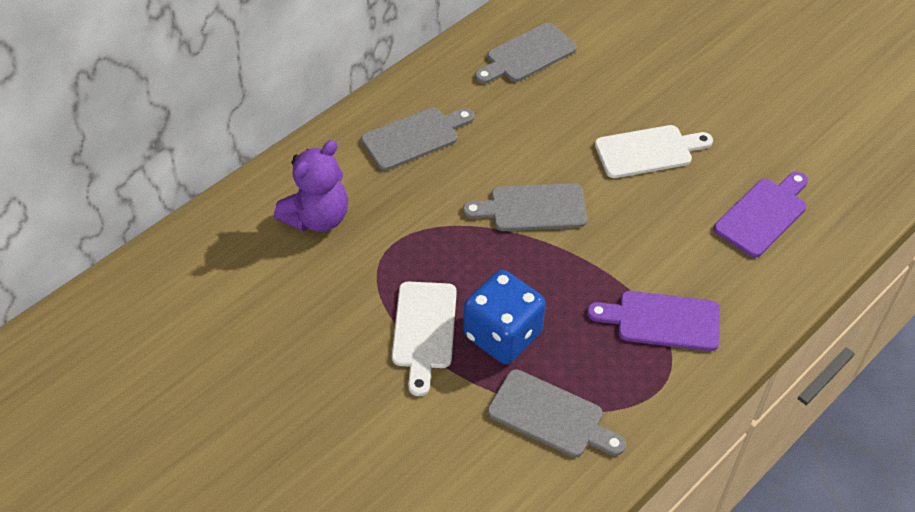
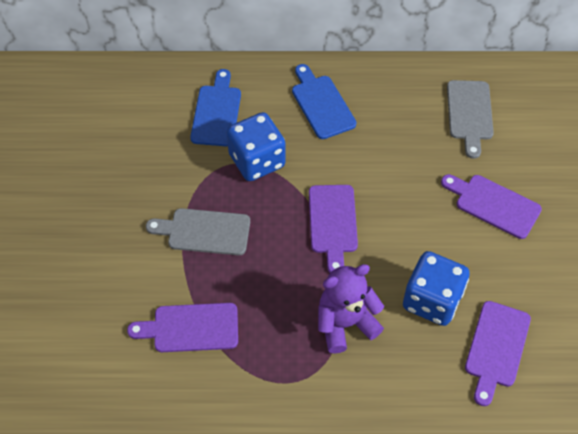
blue cutting board: 0 -> 2
blue dice: 1 -> 2
grey cutting board: 4 -> 2
purple cutting board: 2 -> 4
white cutting board: 2 -> 0

